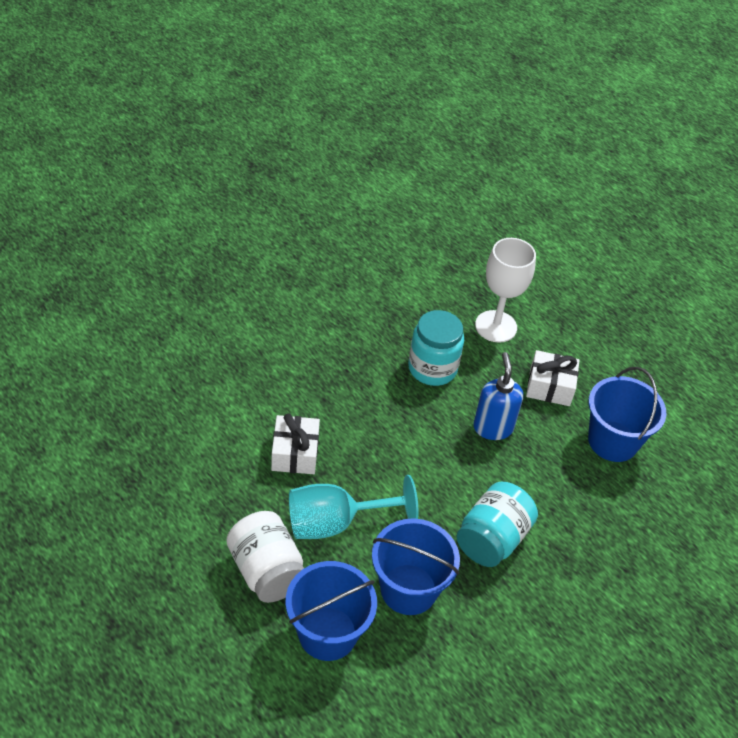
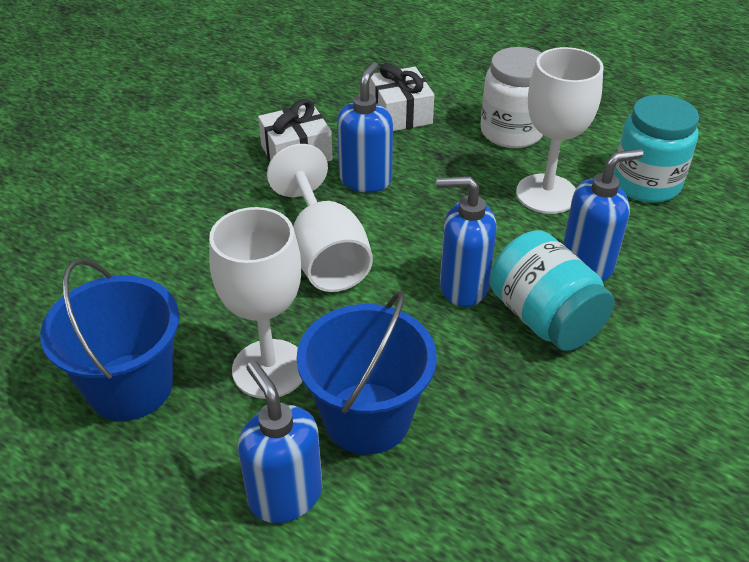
blue bucket: 3 -> 2
blue soap dispenser: 1 -> 4
turquoise goblet: 1 -> 0
white goblet: 1 -> 3

